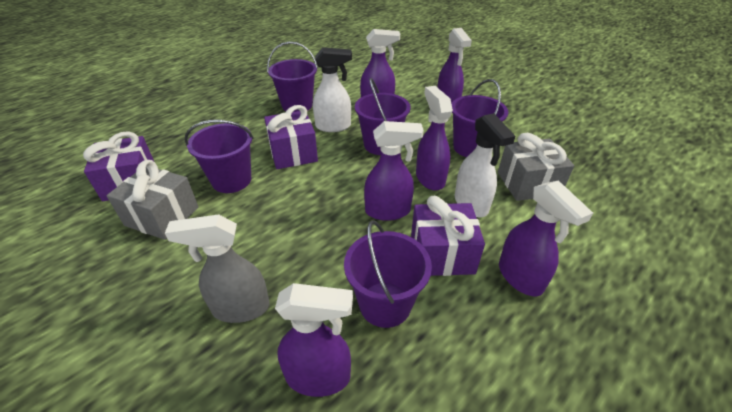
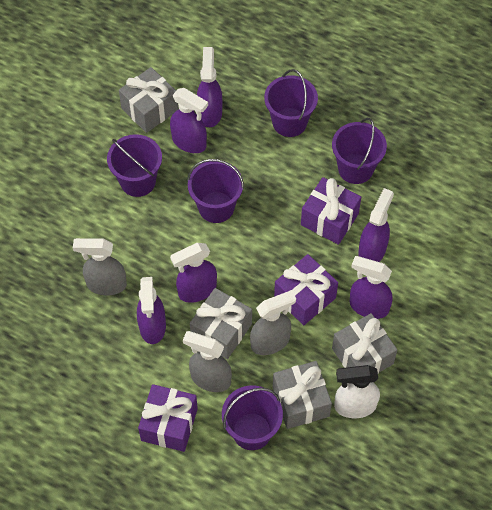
grey gift: 2 -> 4
grey spray bottle: 1 -> 3
white spray bottle: 2 -> 1

